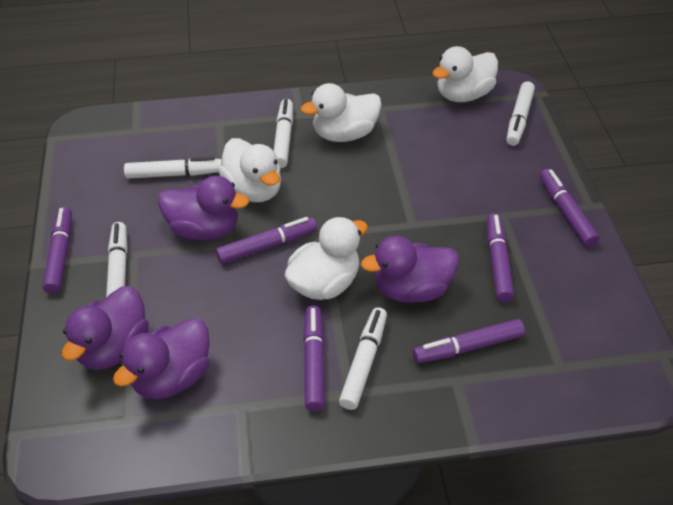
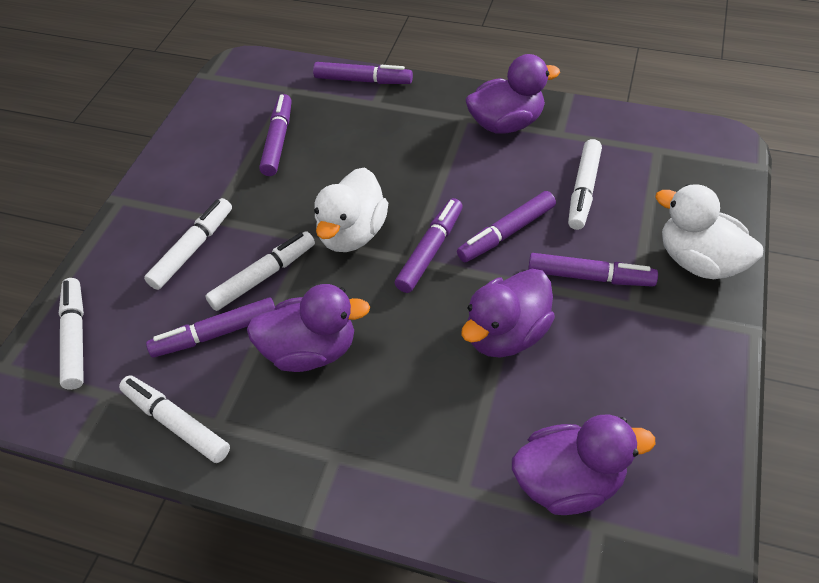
white duck: 4 -> 2

